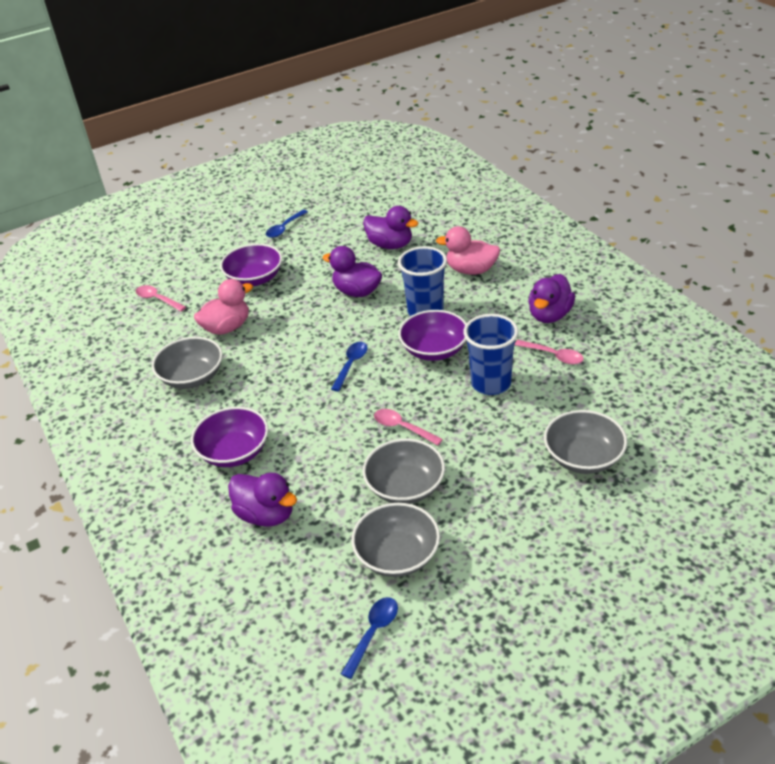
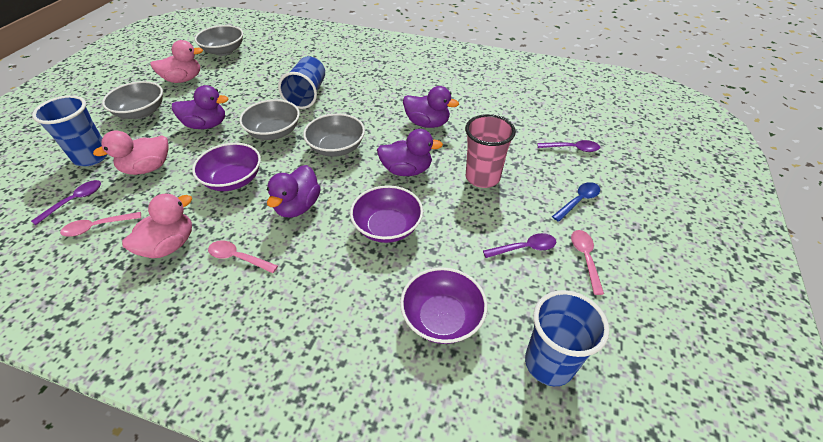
blue cup: 2 -> 3
blue spoon: 3 -> 1
pink cup: 0 -> 1
pink duck: 2 -> 3
purple spoon: 0 -> 3

